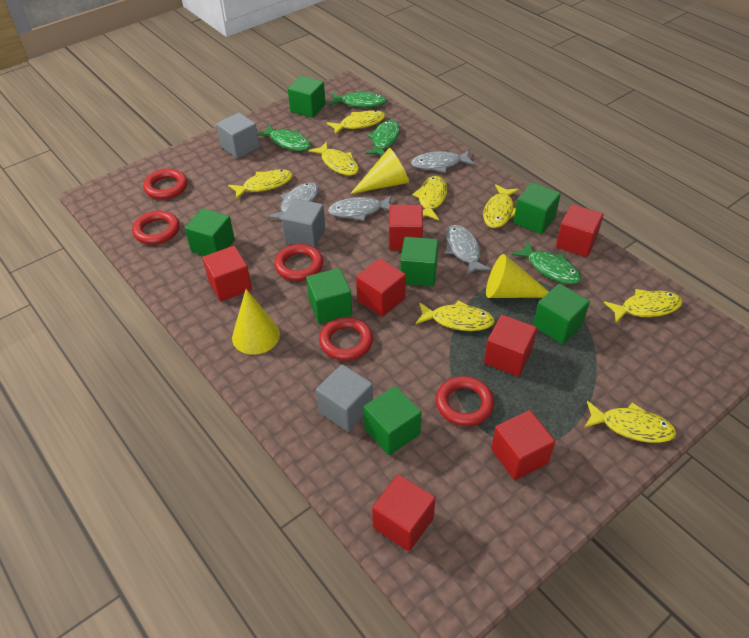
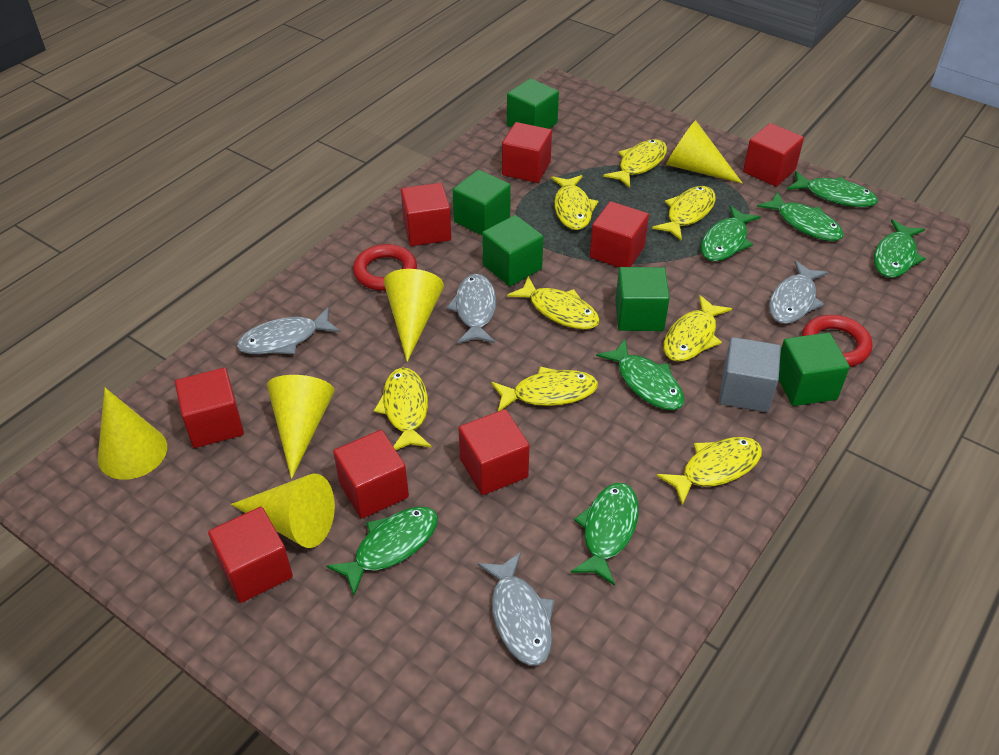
green cube: 7 -> 5
green fish: 4 -> 7
grey cube: 3 -> 1
red cube: 7 -> 8
red ring: 5 -> 2
yellow cone: 3 -> 5

